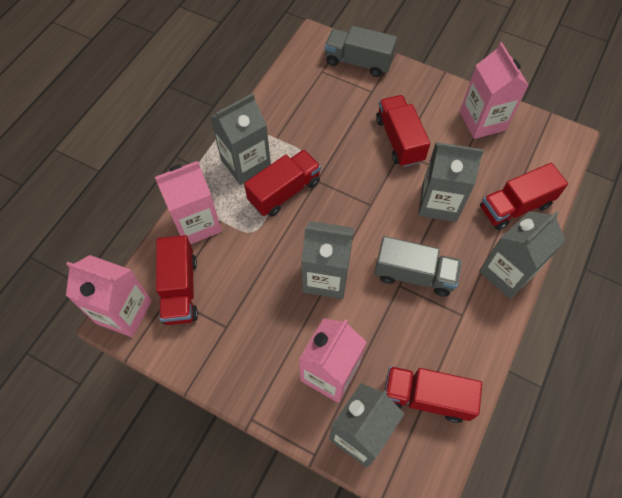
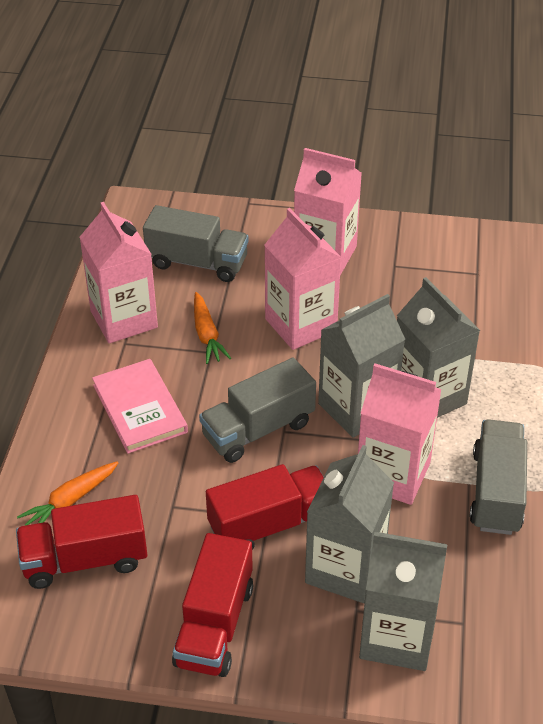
grey carton: 5 -> 4
grey truck: 2 -> 3
orange carrot: 0 -> 2
pink book: 0 -> 1
red truck: 5 -> 3

